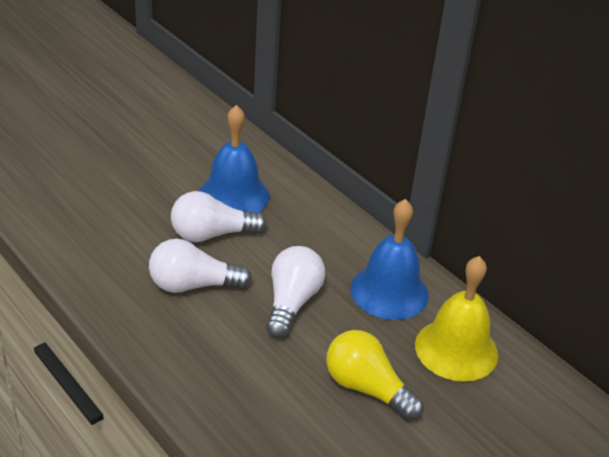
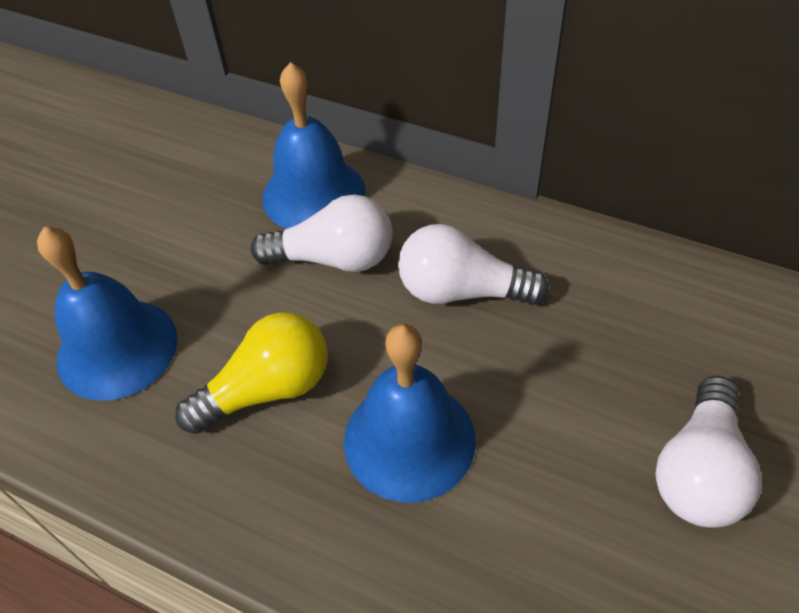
blue bell: 2 -> 3
yellow bell: 1 -> 0

